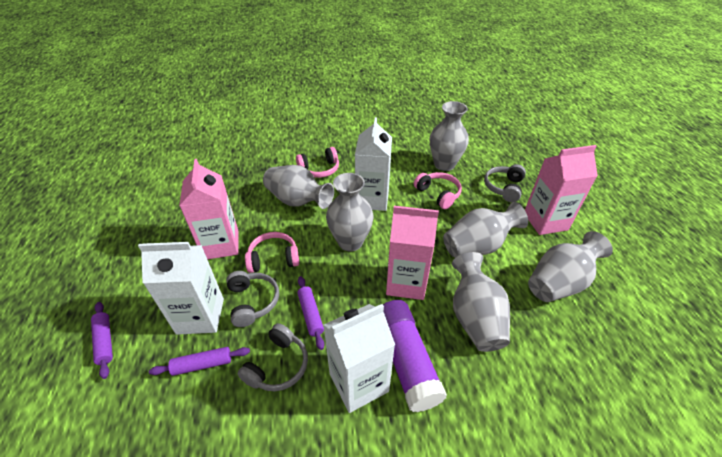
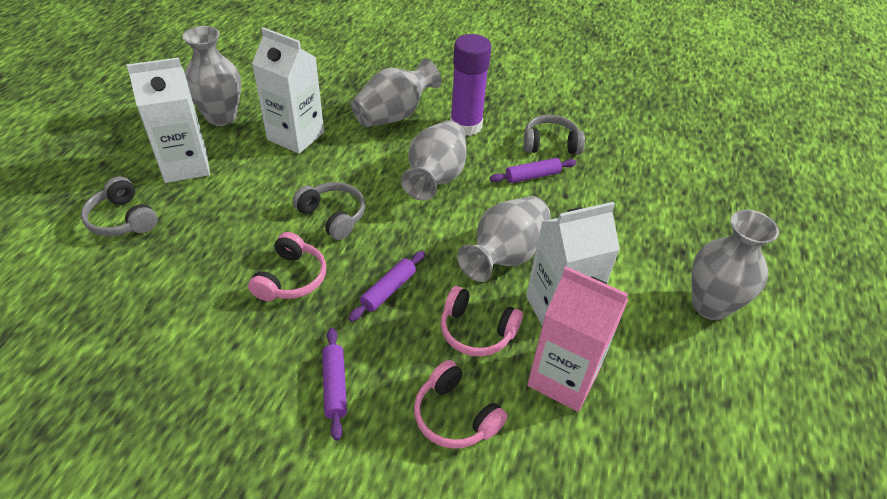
grey vase: 6 -> 5
pink carton: 3 -> 1

